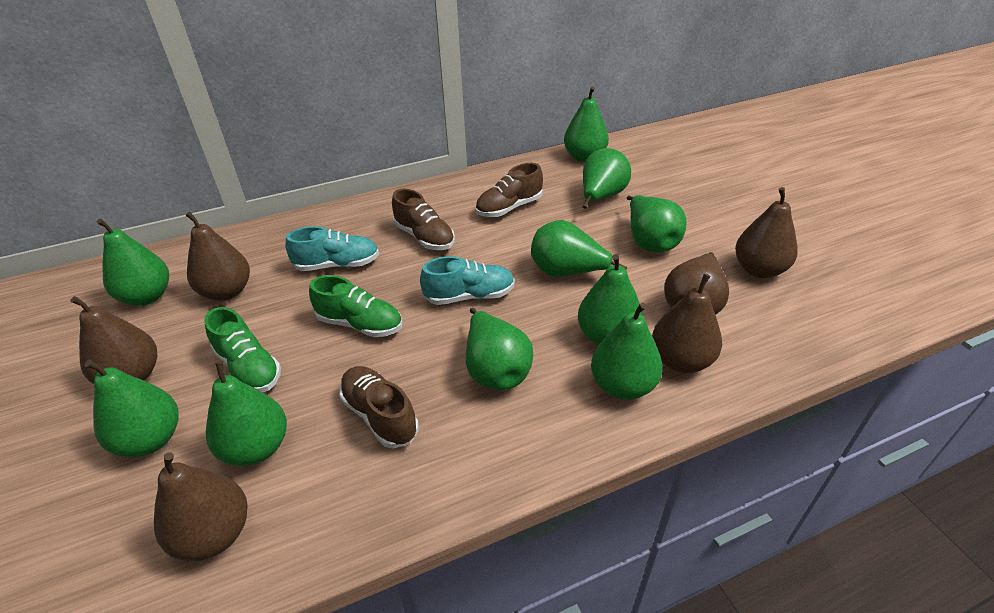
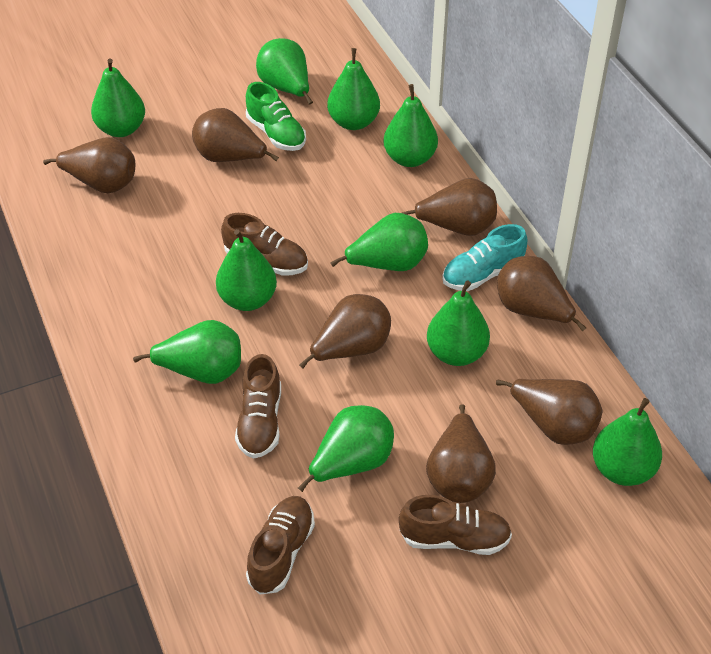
brown pear: 6 -> 7
brown shoe: 3 -> 4
green shoe: 2 -> 1
turquoise shoe: 2 -> 1

